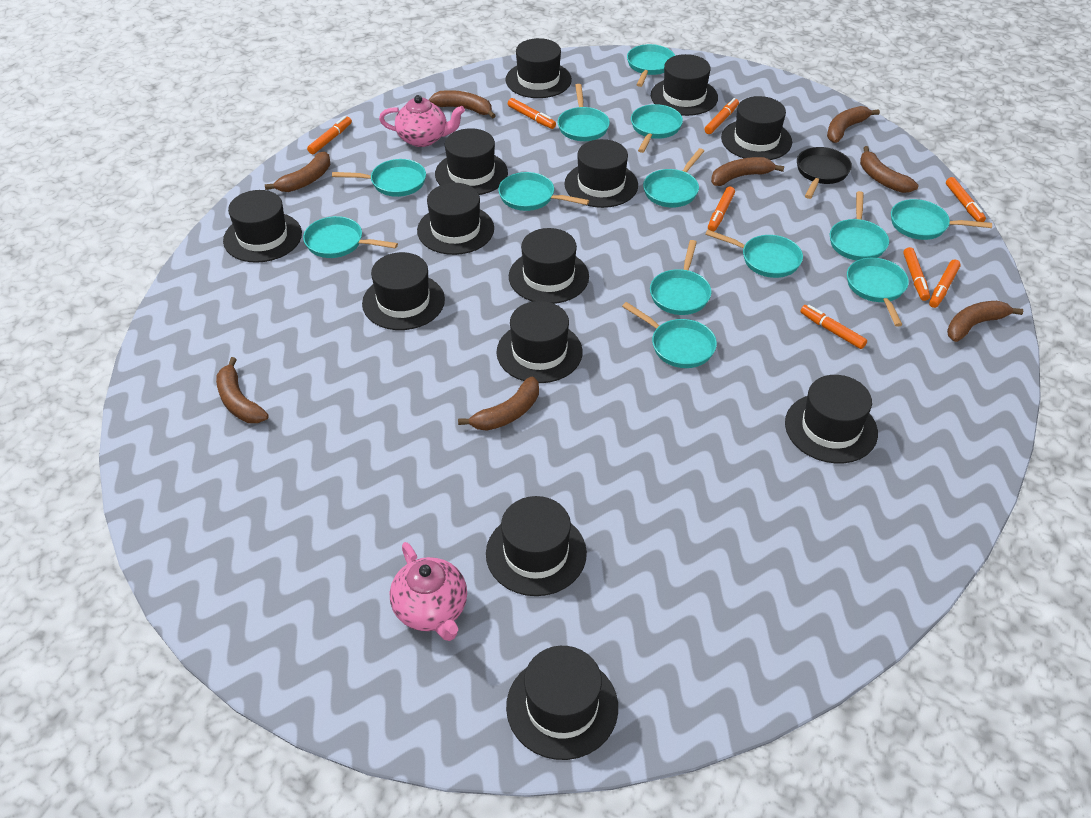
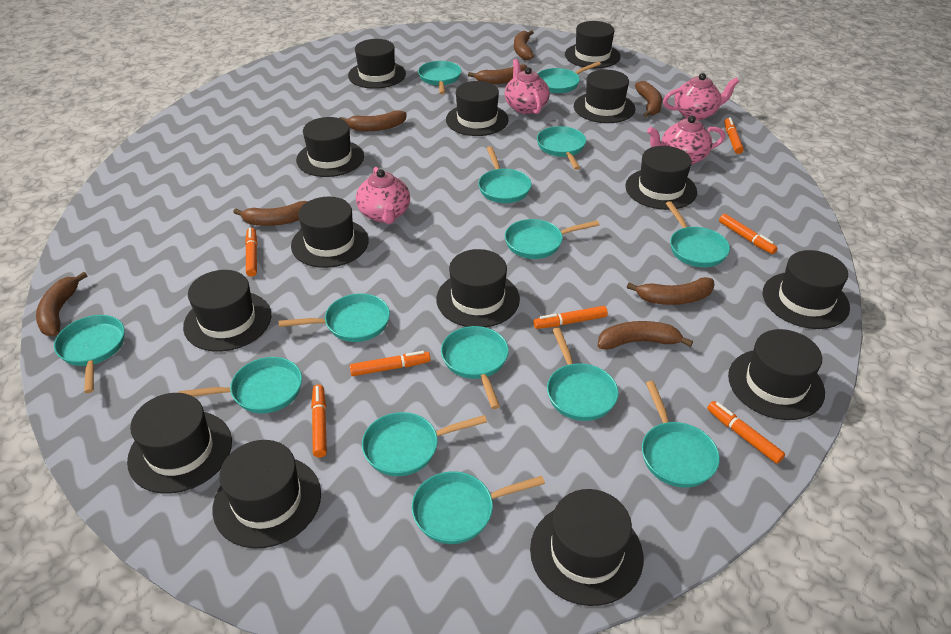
black hat: 13 -> 14
black pan: 1 -> 0
orange marker: 8 -> 7
pink teapot: 2 -> 4
turquoise pan: 13 -> 14

